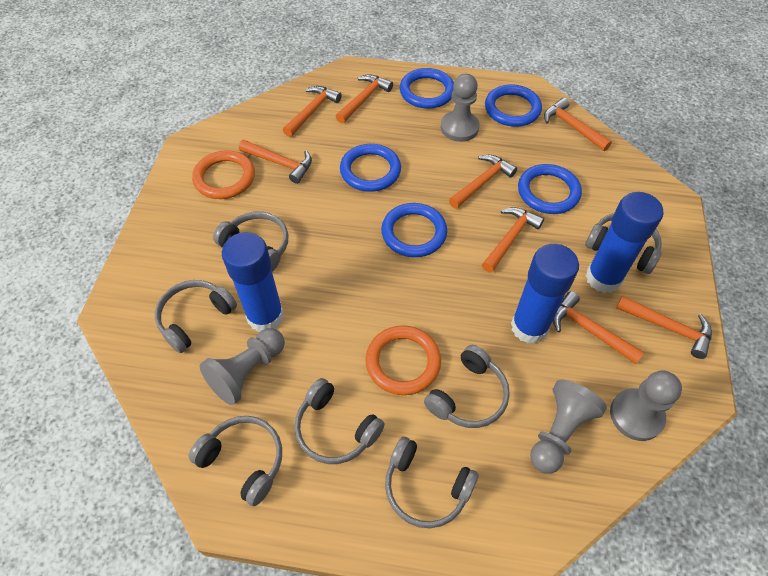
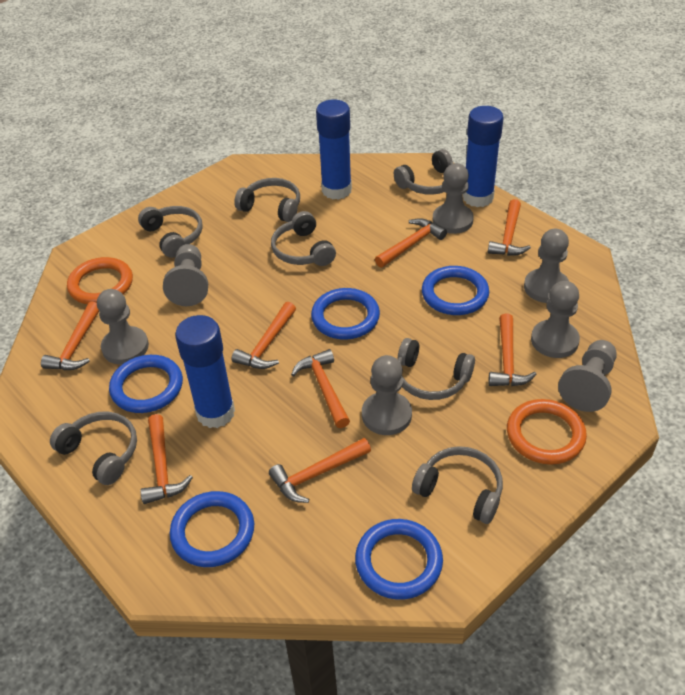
grey pawn: 4 -> 7

